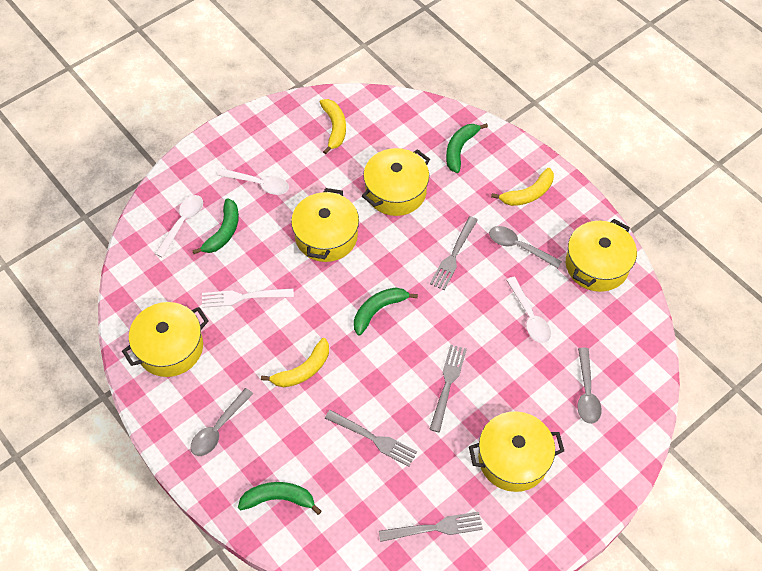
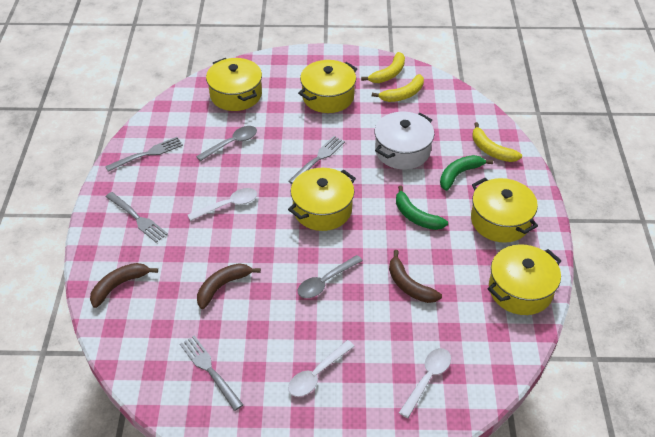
brown banana: 0 -> 3
green banana: 4 -> 2
grey spoon: 3 -> 2
white fork: 1 -> 0
white pot: 0 -> 1

